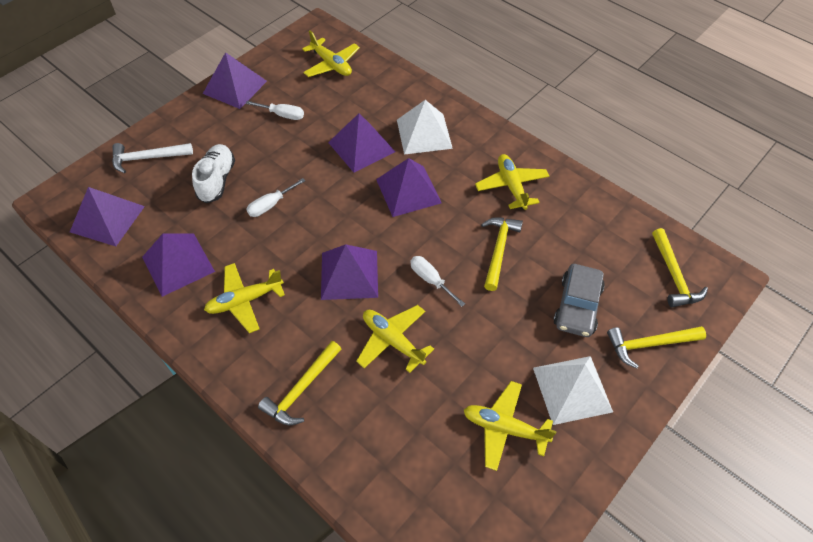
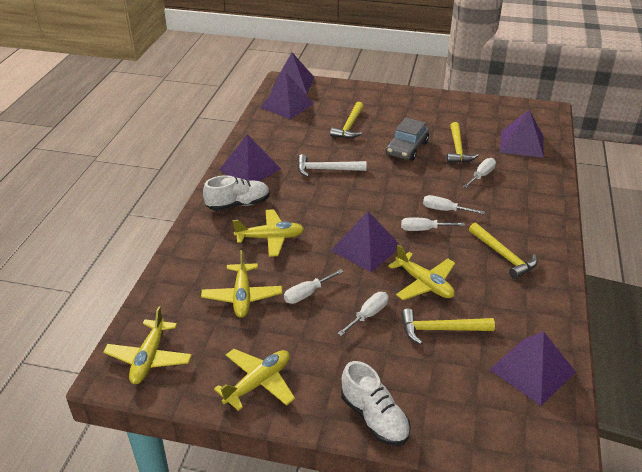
white pyramid: 2 -> 0
white screwdriver: 3 -> 5
white shoe: 1 -> 2

